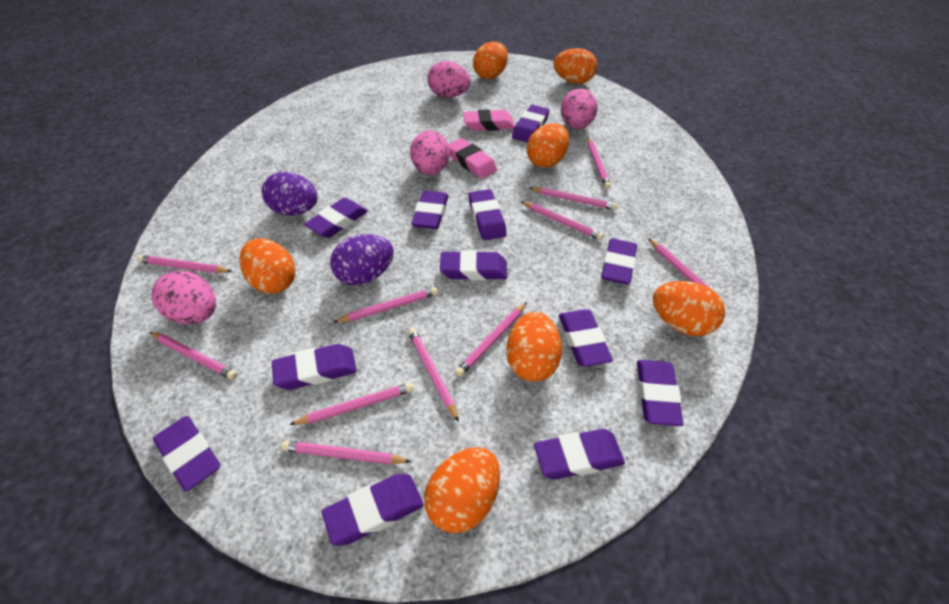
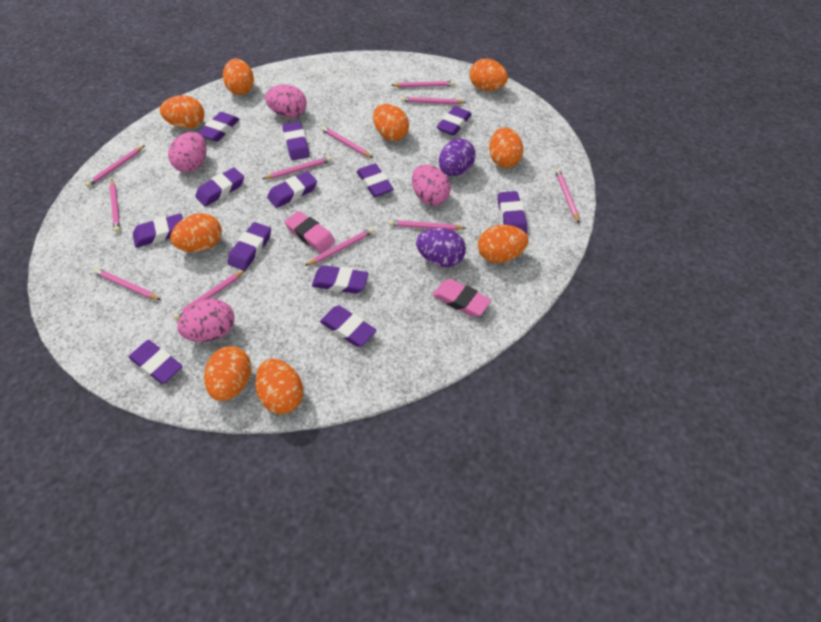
orange egg: 7 -> 9

